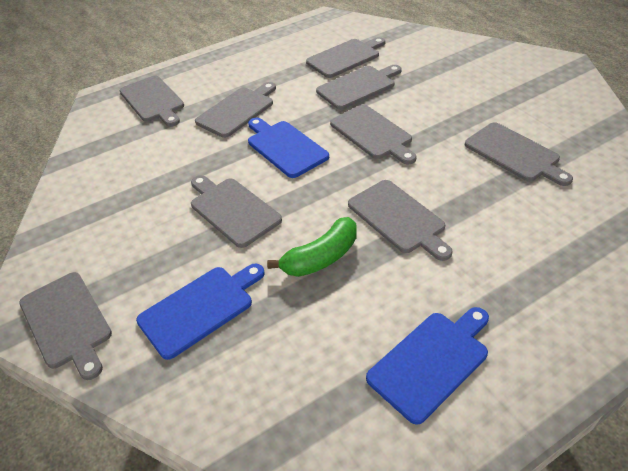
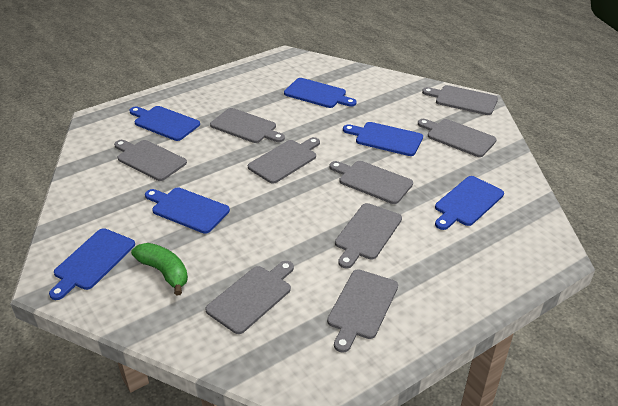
blue cutting board: 3 -> 6

